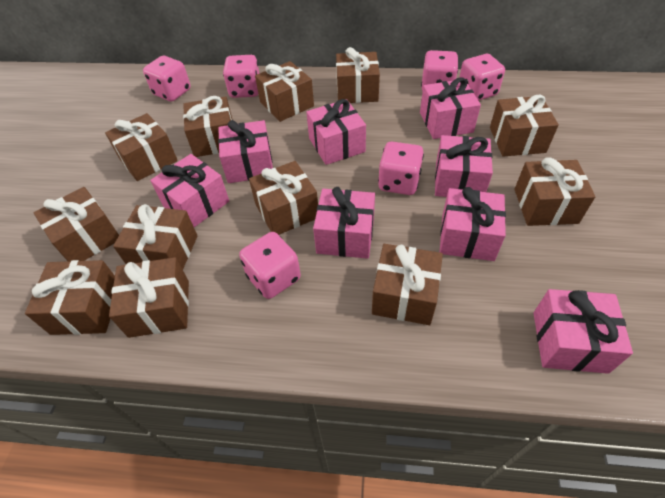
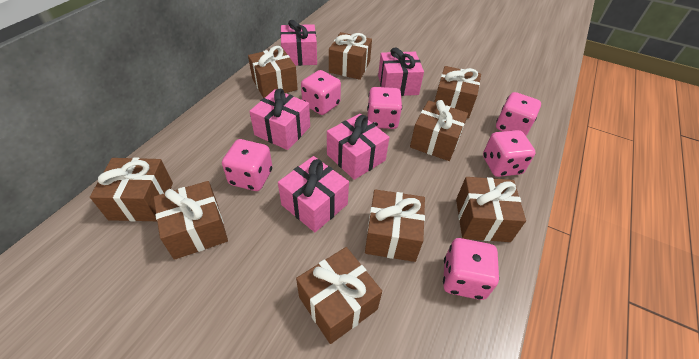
brown gift: 12 -> 9
pink gift: 8 -> 5

